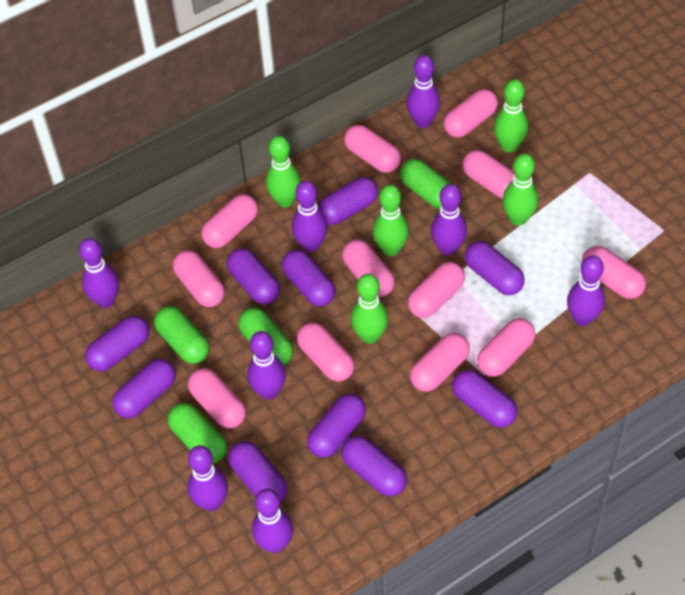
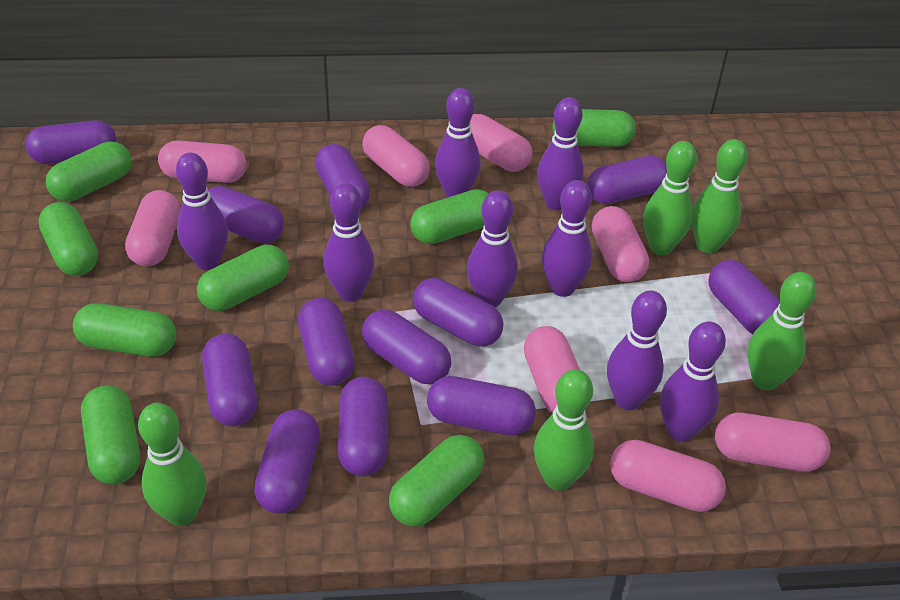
green capsule: 4 -> 8
pink capsule: 12 -> 8
purple capsule: 10 -> 12

